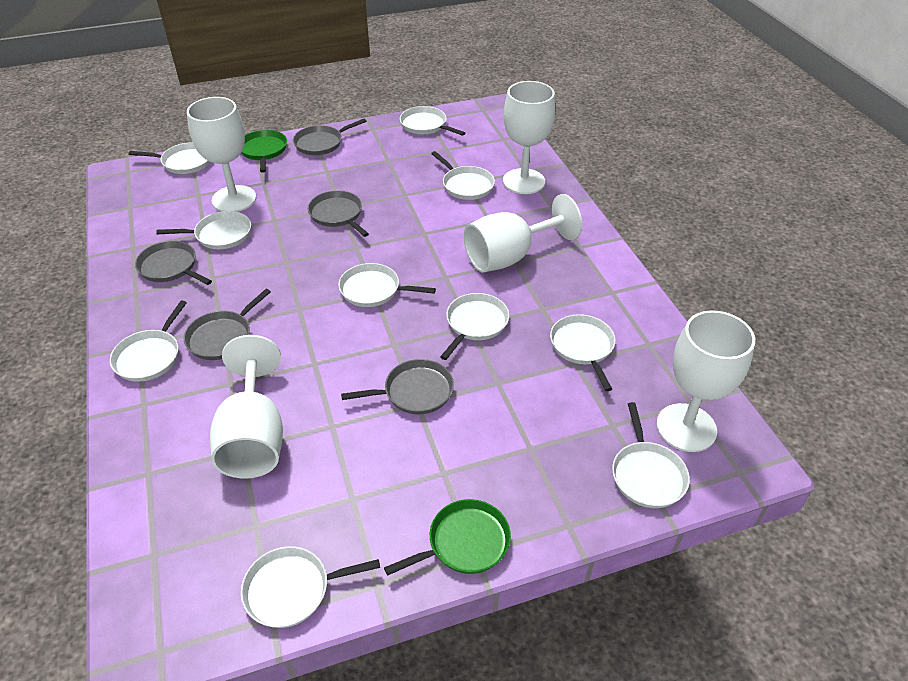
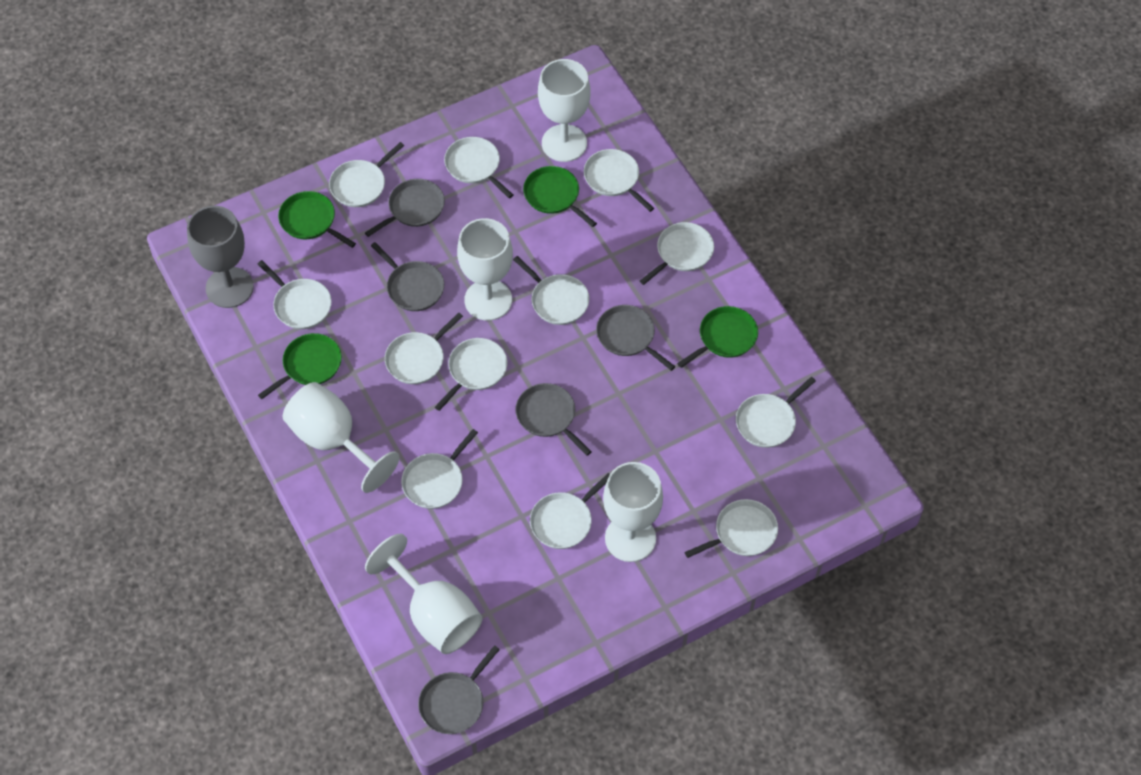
green pan: 2 -> 4
grey goblet: 0 -> 1
white pan: 10 -> 12

